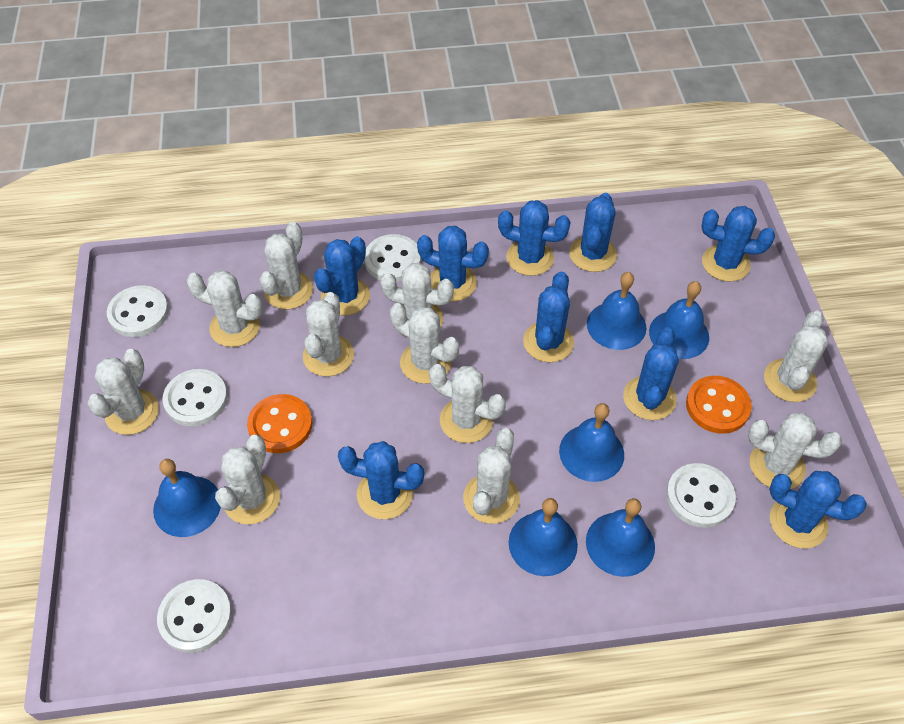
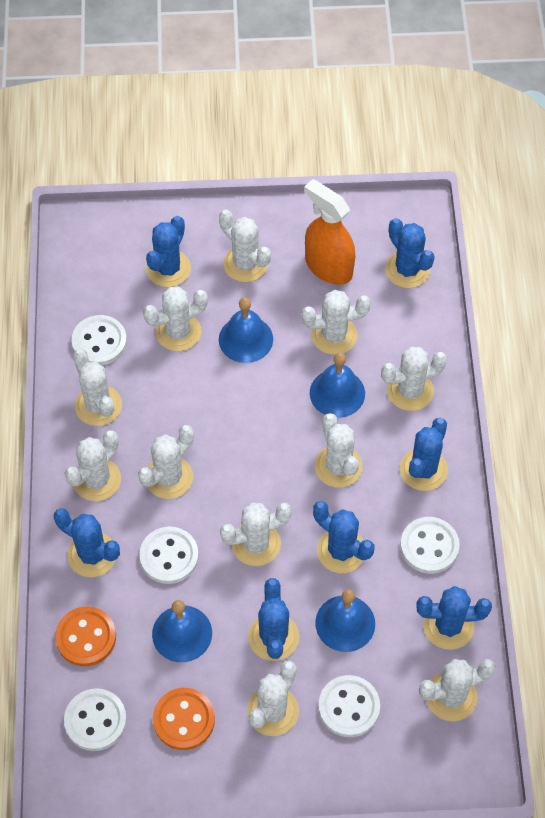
blue bell: 6 -> 4
blue cactus: 9 -> 7
orange spray bottle: 0 -> 1

